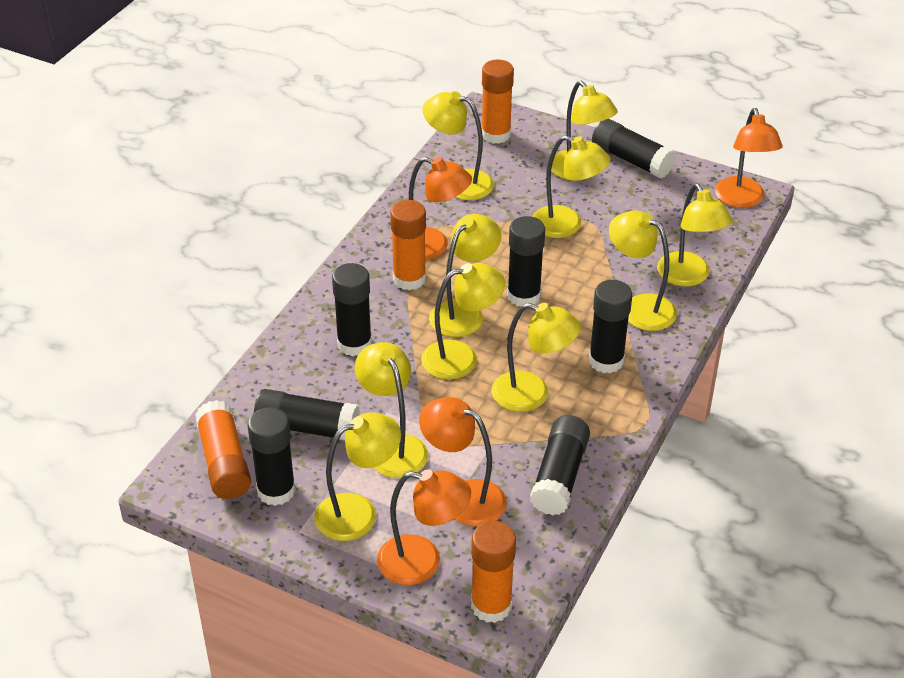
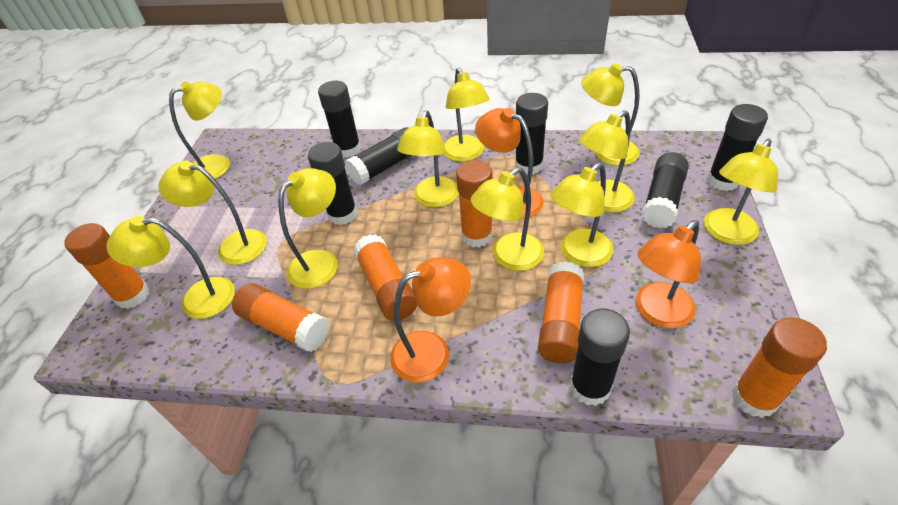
orange glue stick: 4 -> 6
orange lamp: 4 -> 3
yellow lamp: 10 -> 11

